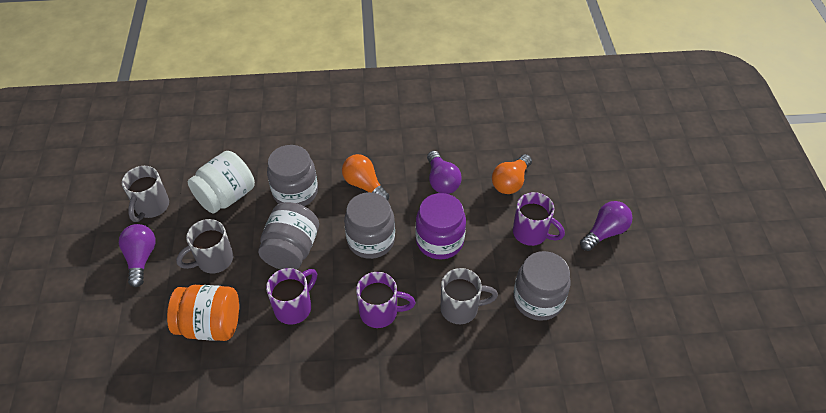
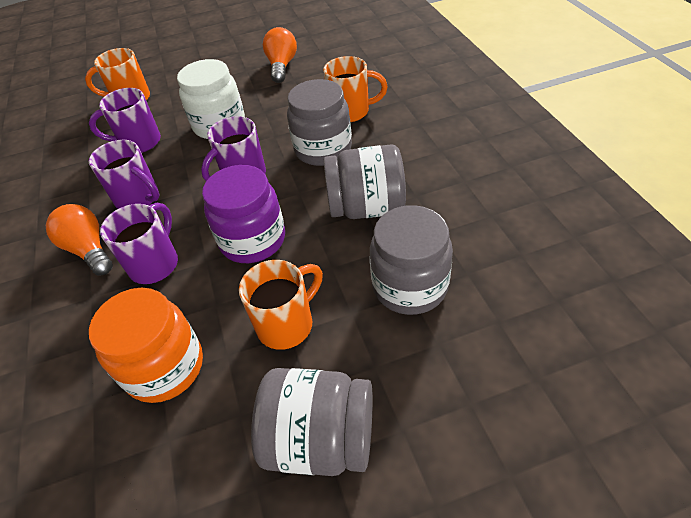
grey mug: 3 -> 0
orange mug: 0 -> 3
purple light bulb: 3 -> 0
purple mug: 3 -> 4

